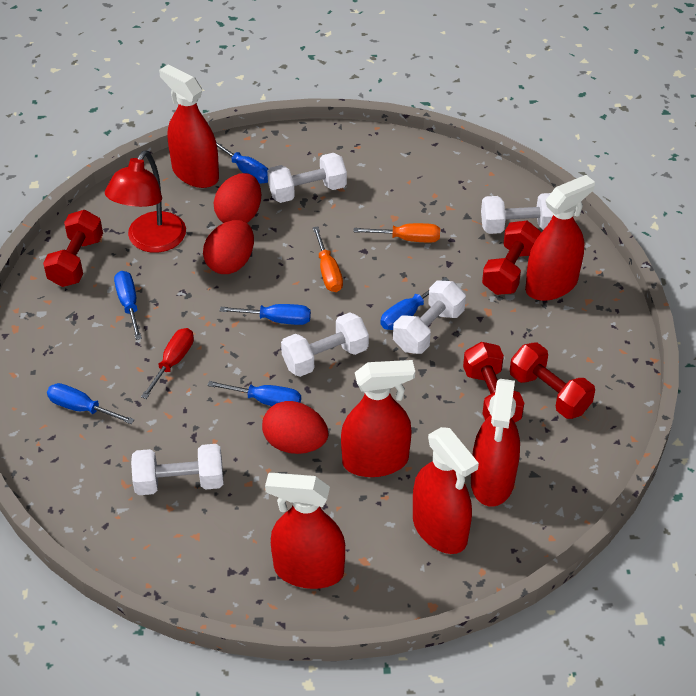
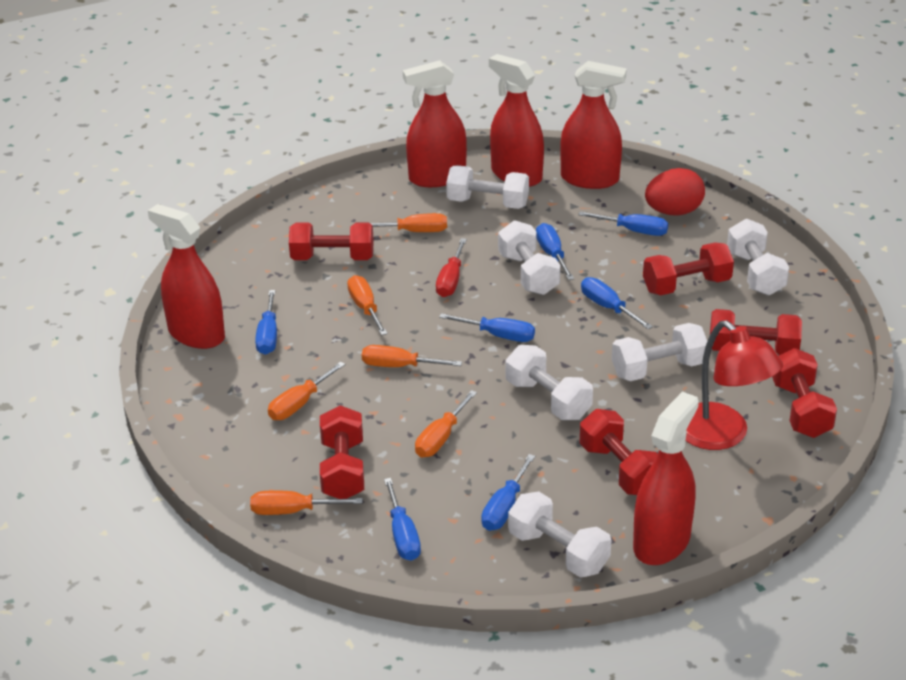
blue screwdriver: 6 -> 7
orange screwdriver: 2 -> 6
red dumbbell: 4 -> 6
red egg: 3 -> 1
red spray bottle: 6 -> 5
white dumbbell: 5 -> 6

